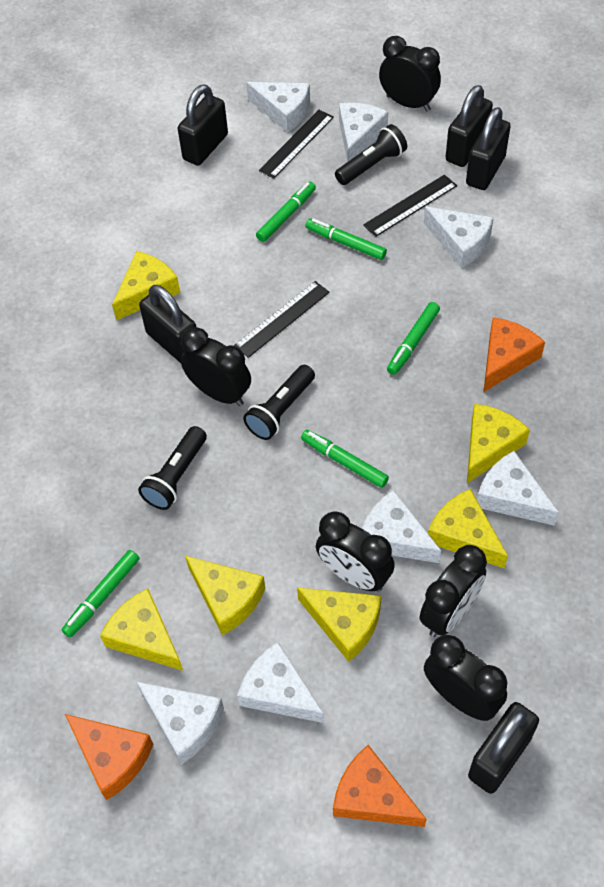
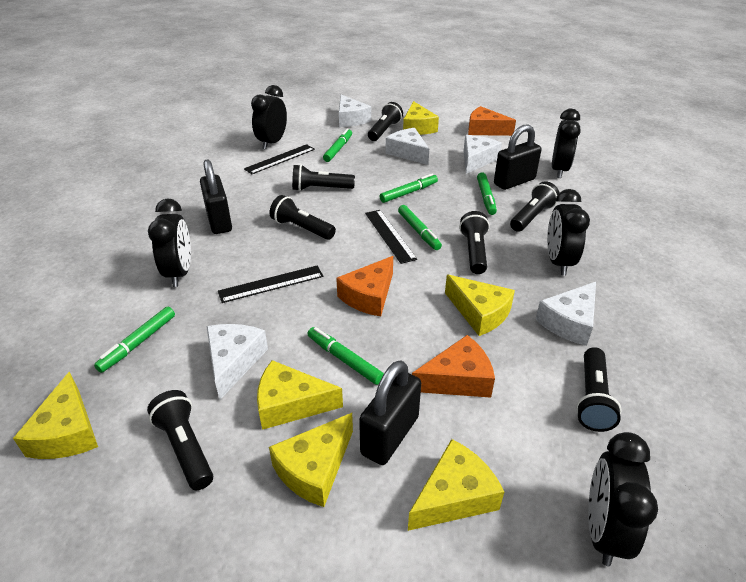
black flashlight: 3 -> 7
black padlock: 5 -> 3
green marker: 5 -> 6
white cheese: 7 -> 5

